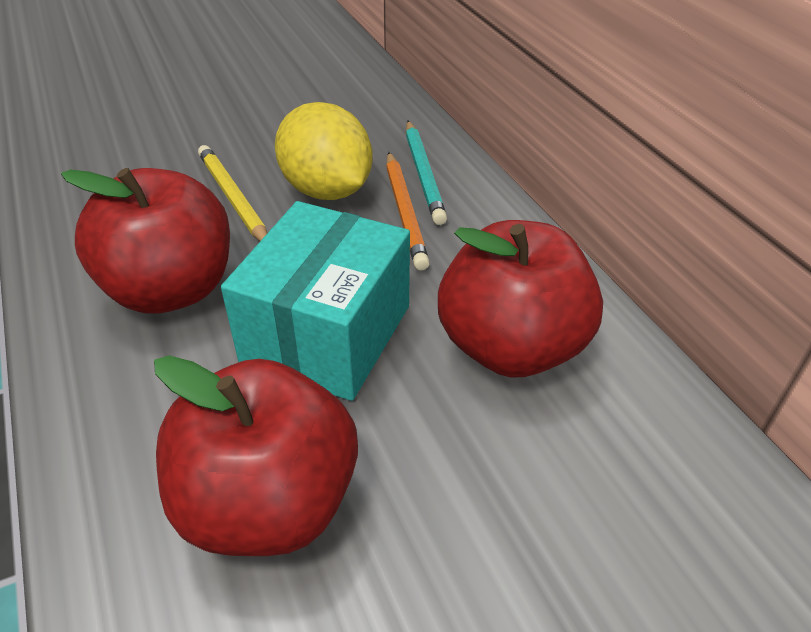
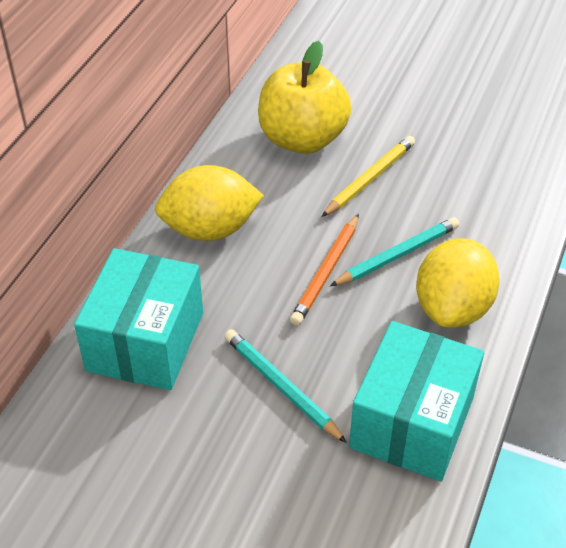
red apple: 3 -> 0
turquoise box: 1 -> 2
turquoise pencil: 1 -> 2
yellow apple: 0 -> 1
yellow lemon: 1 -> 2

